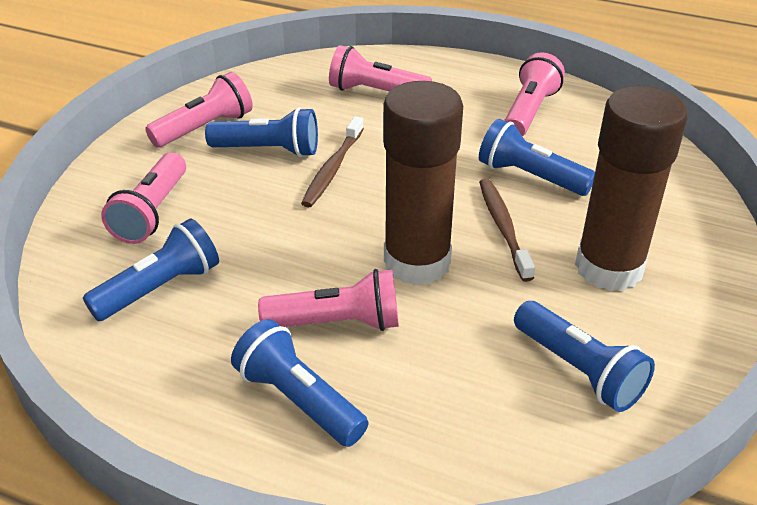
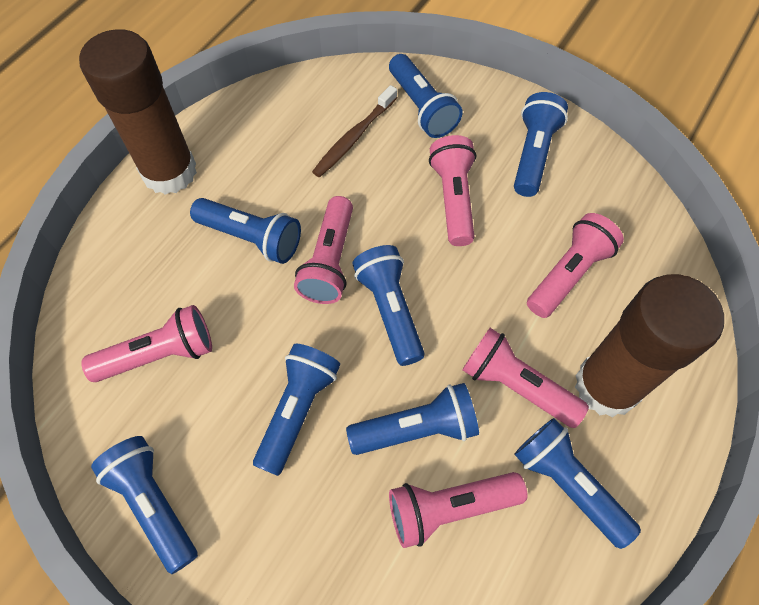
blue flashlight: 5 -> 8
brown toothbrush: 2 -> 1
pink flashlight: 5 -> 6

